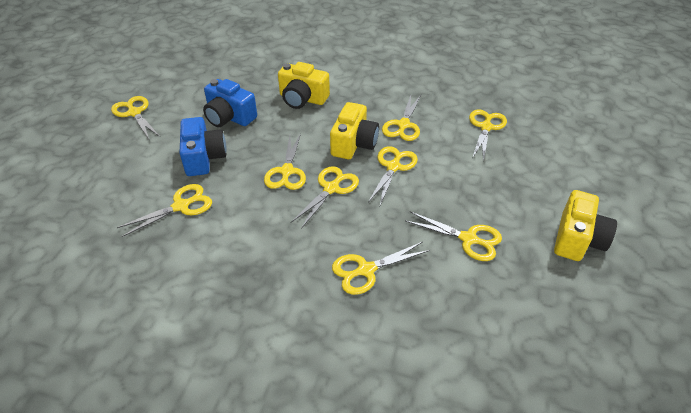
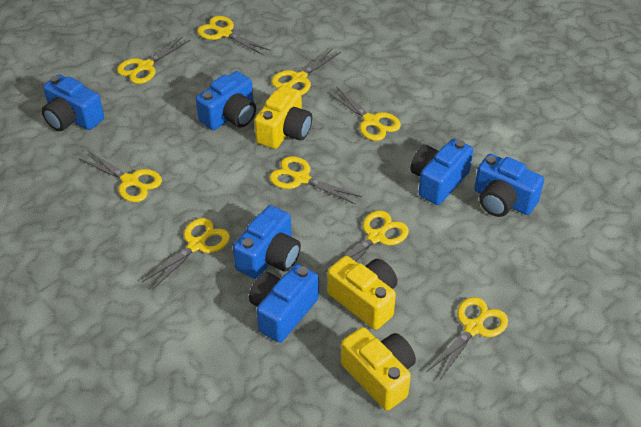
blue camera: 2 -> 6

